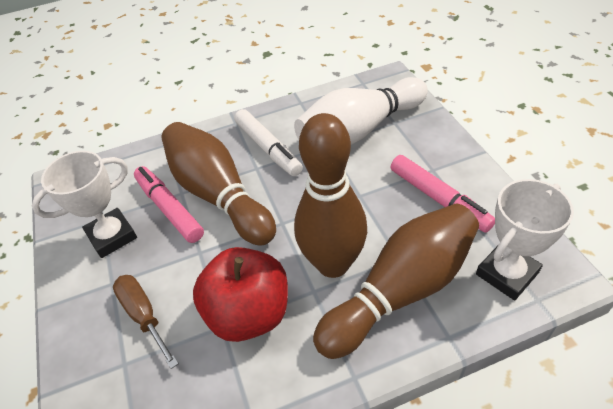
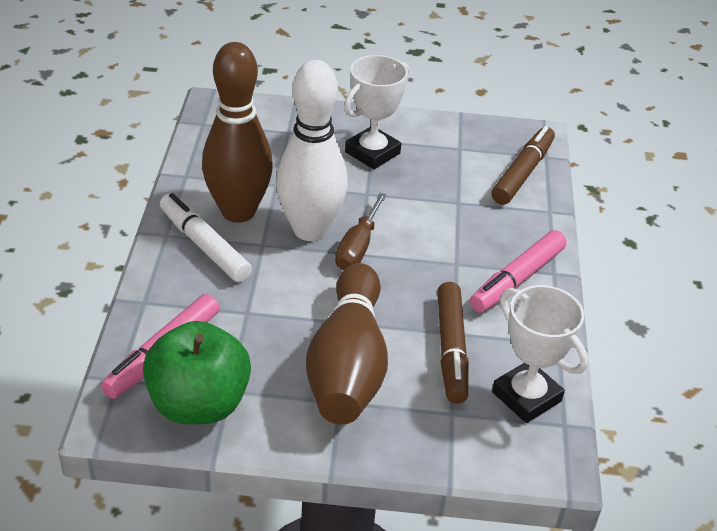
brown bowling pin: 3 -> 2
brown marker: 0 -> 2
green apple: 0 -> 1
red apple: 1 -> 0

